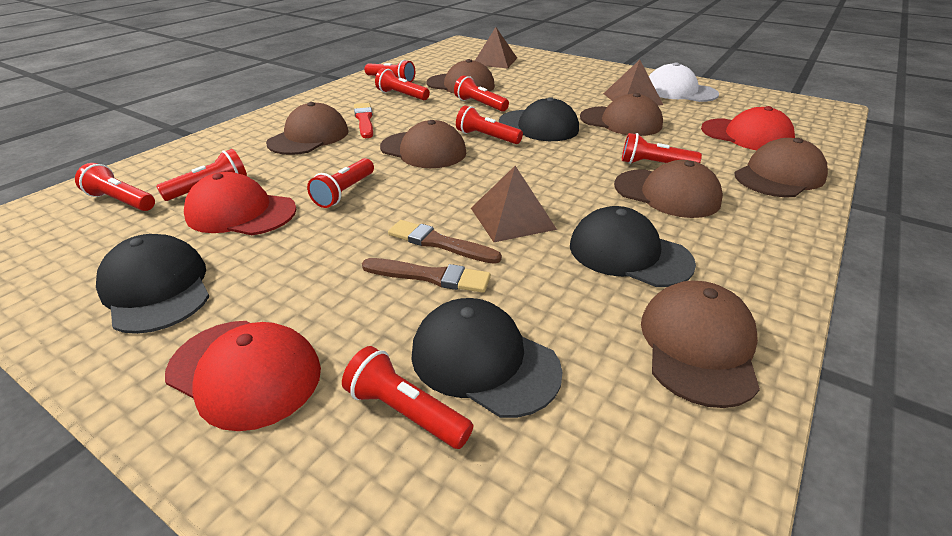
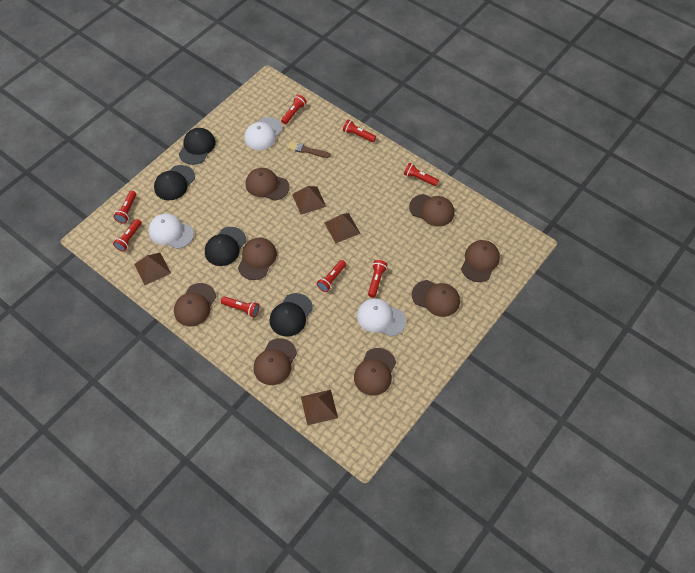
brown brush: 2 -> 1
brown cap: 7 -> 8
brown pyramid: 3 -> 4
red brush: 1 -> 0
red cap: 3 -> 0
red flashlight: 9 -> 8
white cap: 1 -> 3

